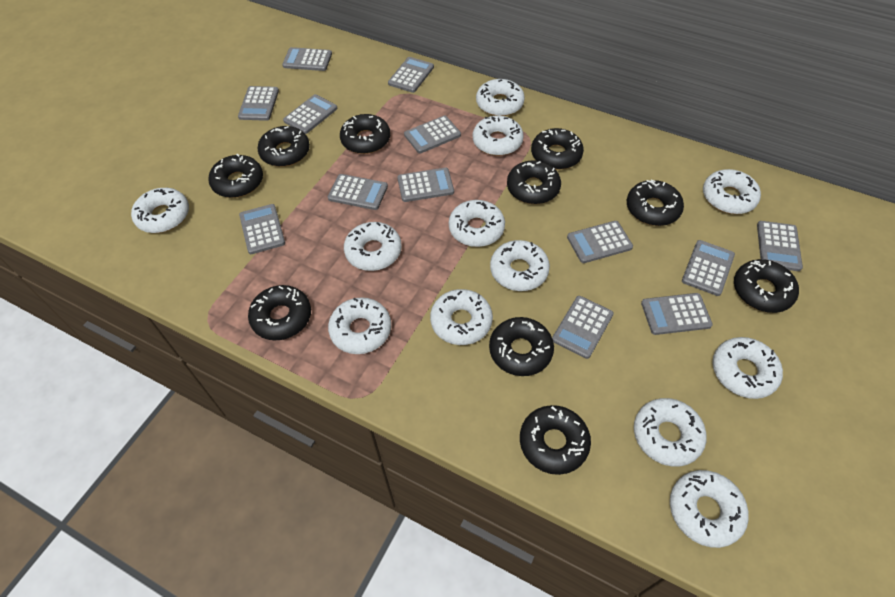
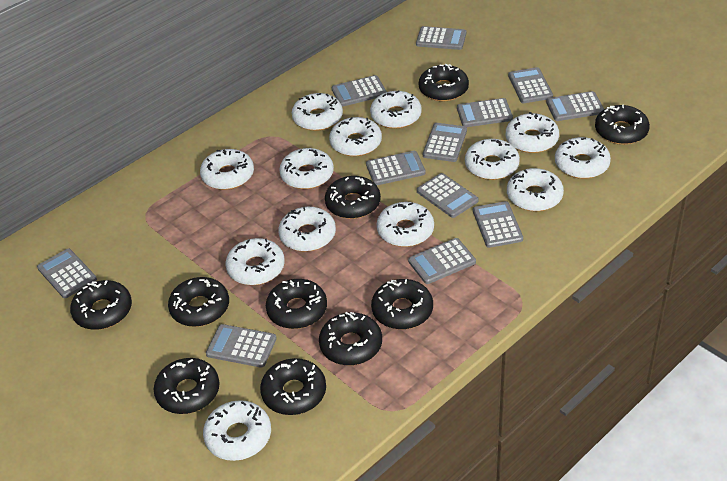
grey calculator: 13 -> 12
white donut: 12 -> 13

